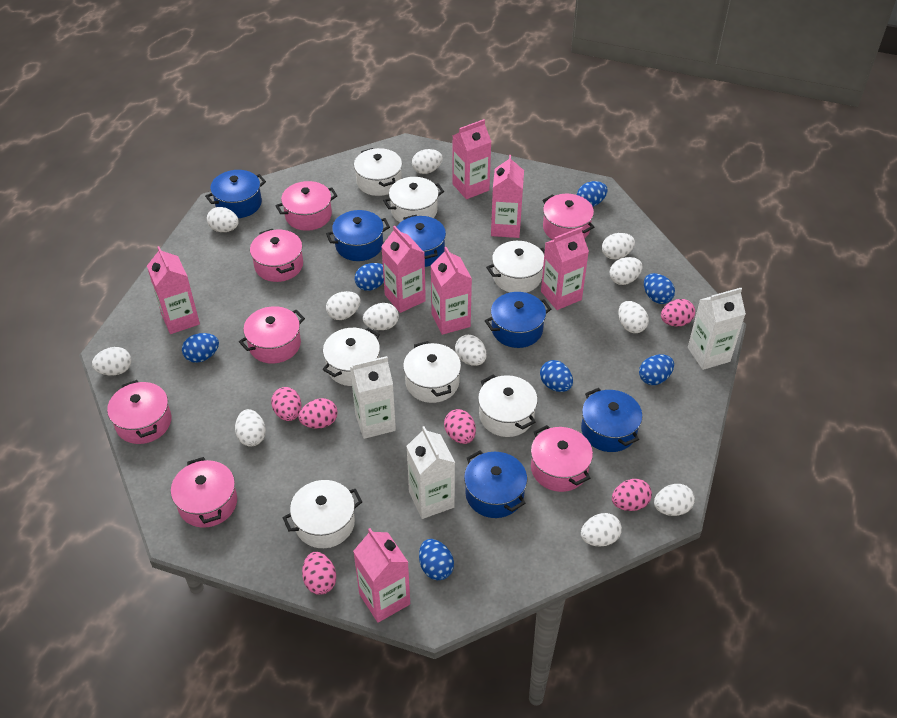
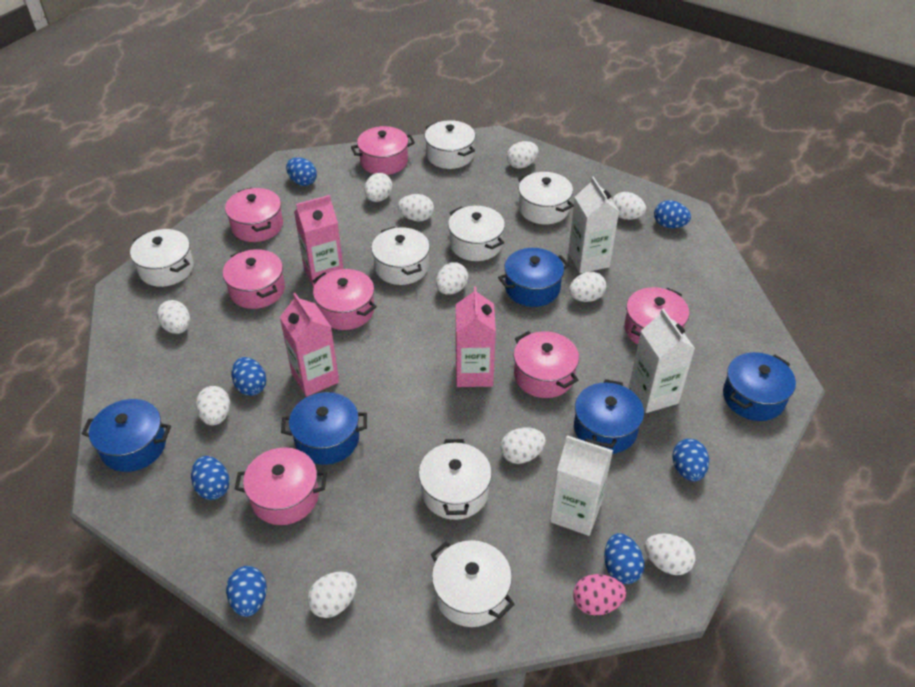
blue pot: 6 -> 5
pink carton: 7 -> 3
pink egg: 6 -> 1
white egg: 12 -> 11

